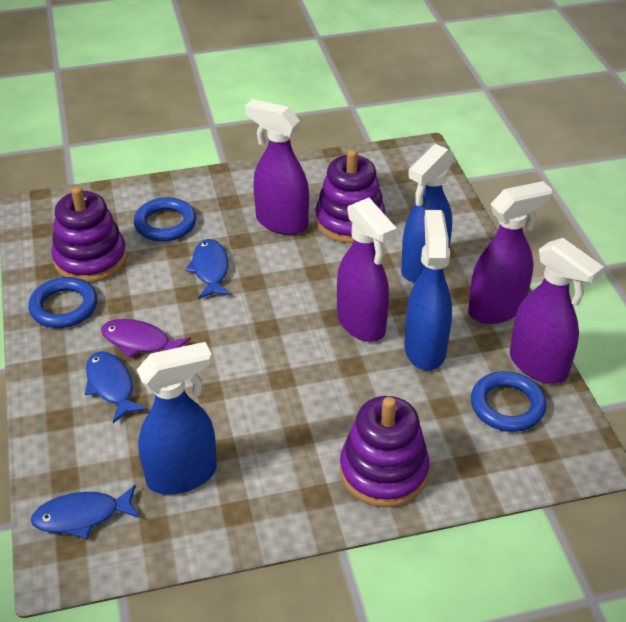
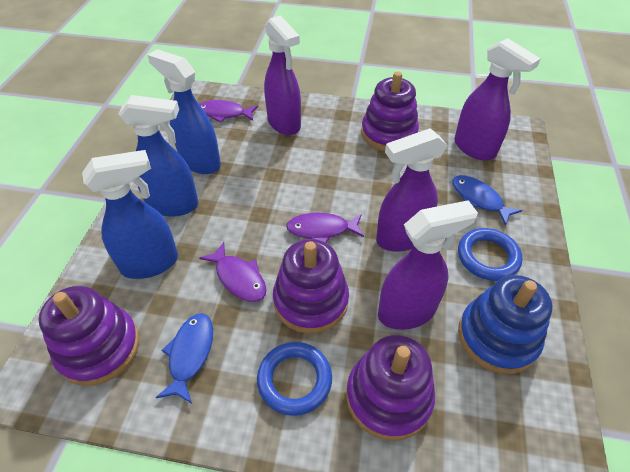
blue fish: 3 -> 2
blue ring: 3 -> 2
blue stacking toy: 0 -> 1
purple fish: 1 -> 3
purple stacking toy: 3 -> 4

